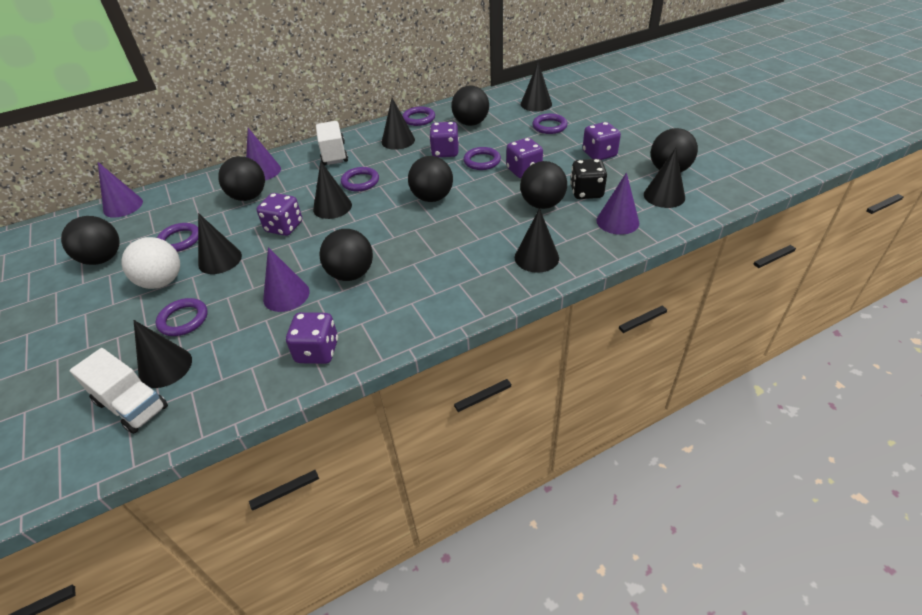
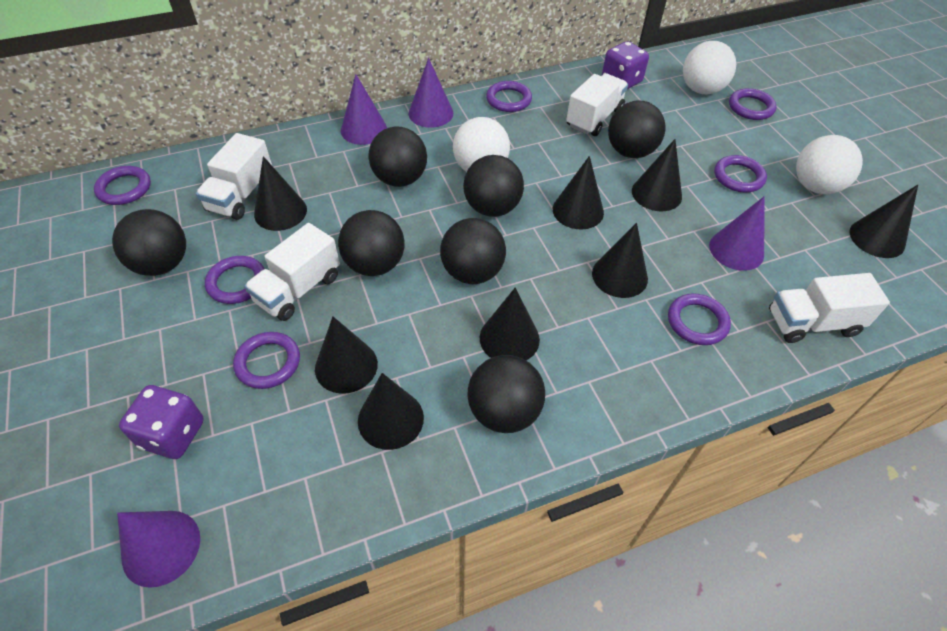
black cone: 7 -> 8
black dice: 1 -> 0
purple dice: 5 -> 2
purple ring: 6 -> 7
white ball: 1 -> 3
white truck: 2 -> 4

